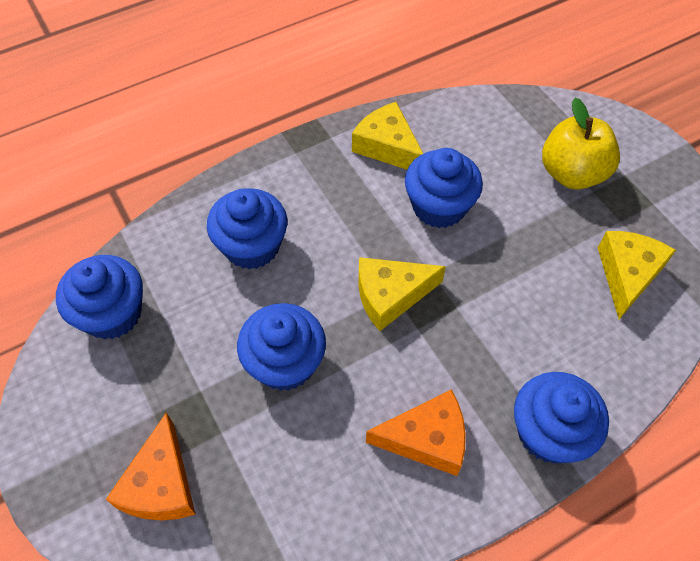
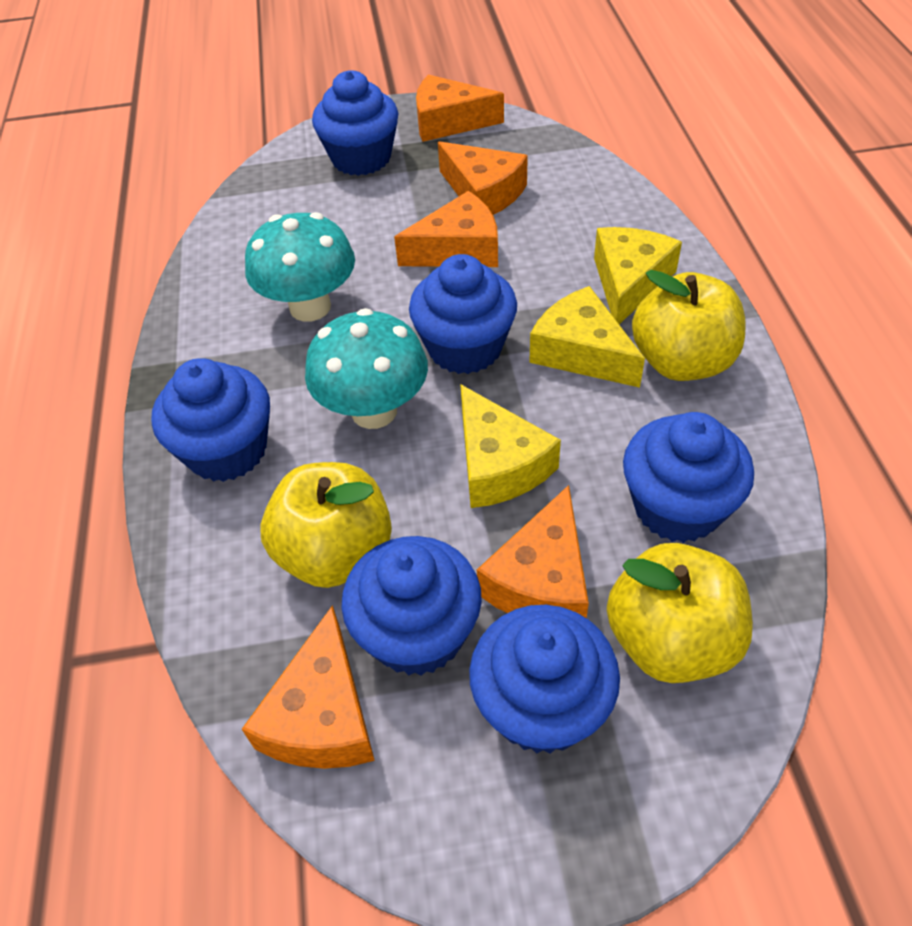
blue cupcake: 5 -> 6
orange cheese: 2 -> 5
turquoise mushroom: 0 -> 2
yellow apple: 1 -> 3

